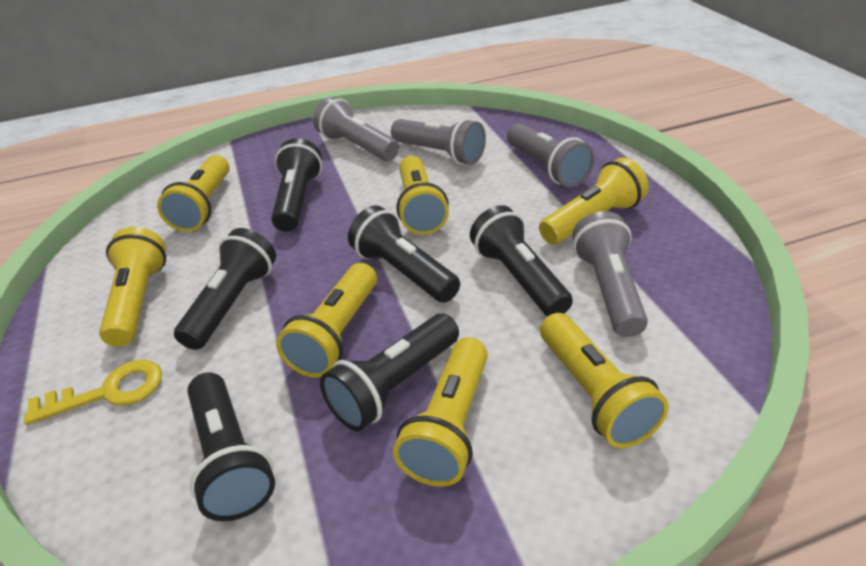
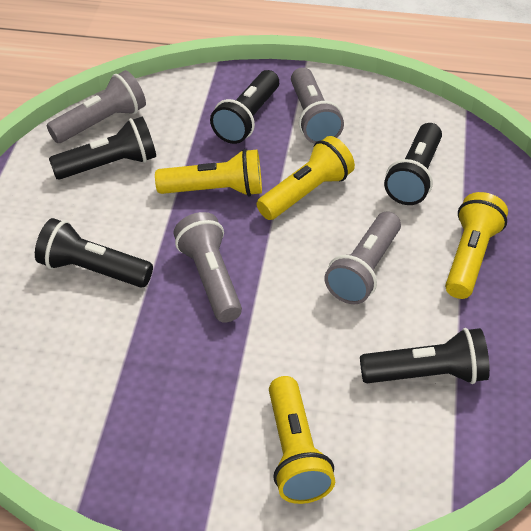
black flashlight: 6 -> 5
yellow flashlight: 7 -> 4
yellow key: 1 -> 0

